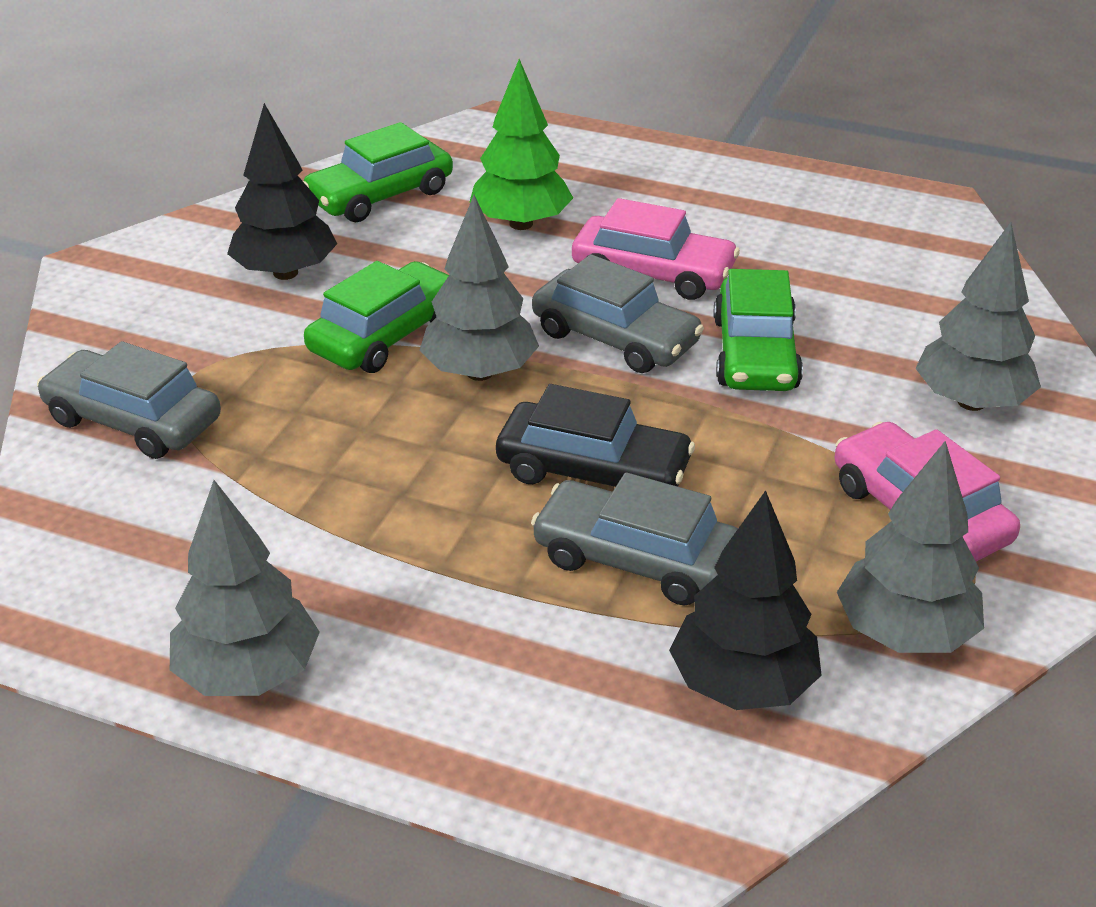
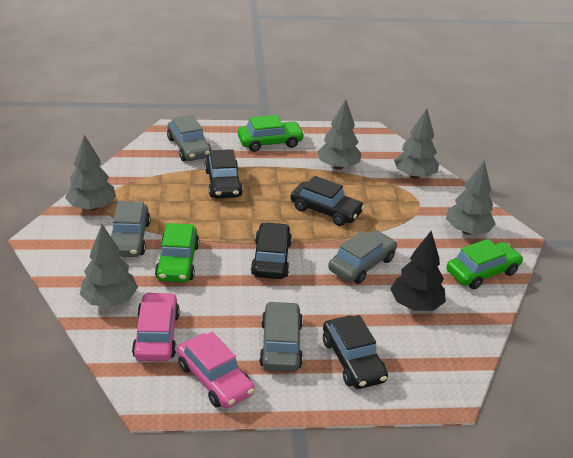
black car: 1 -> 4
black tree: 2 -> 1
green tree: 1 -> 0
grey car: 3 -> 4
grey tree: 4 -> 5

